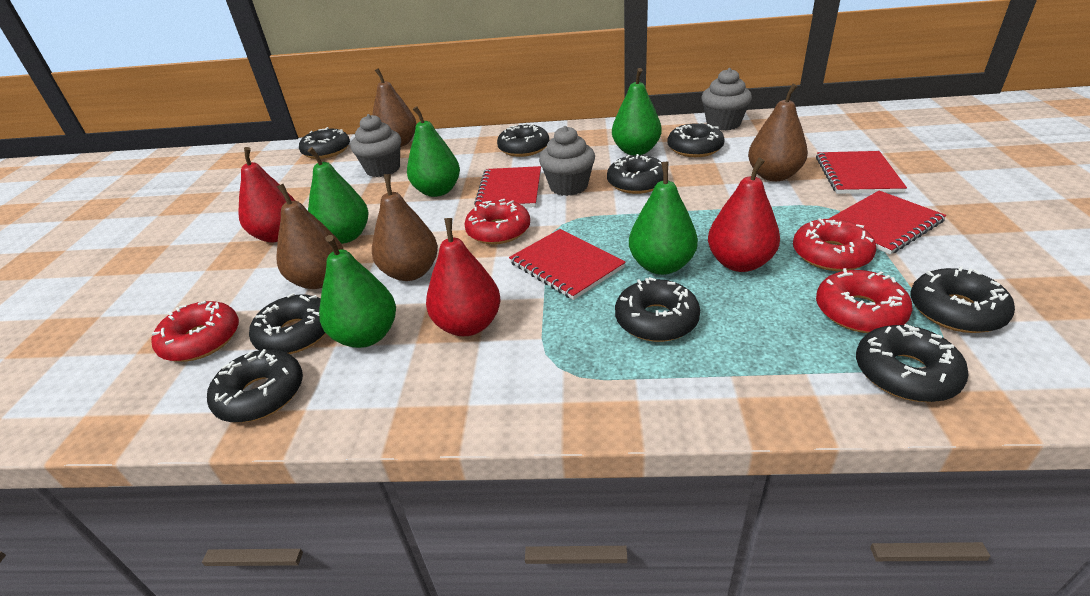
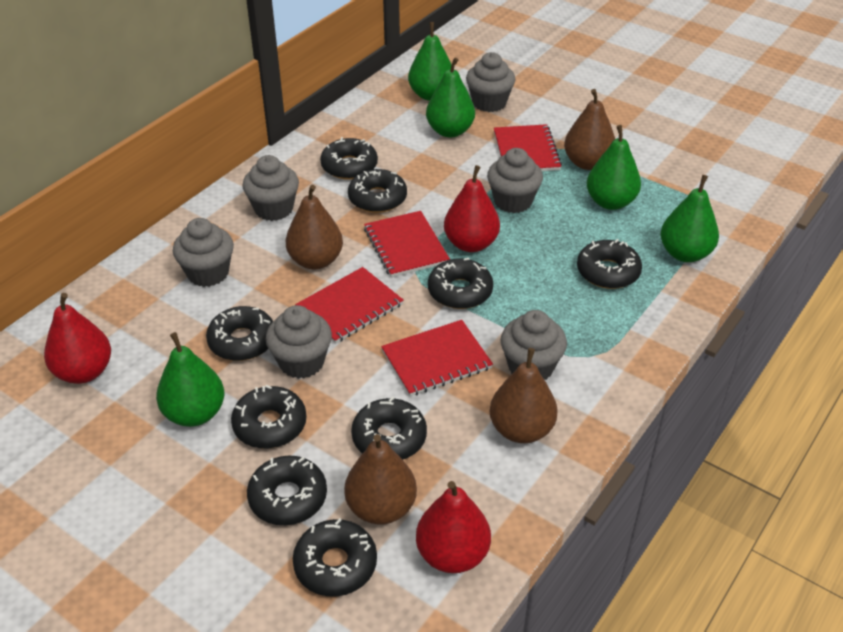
grey cupcake: 3 -> 6
red donut: 4 -> 0

